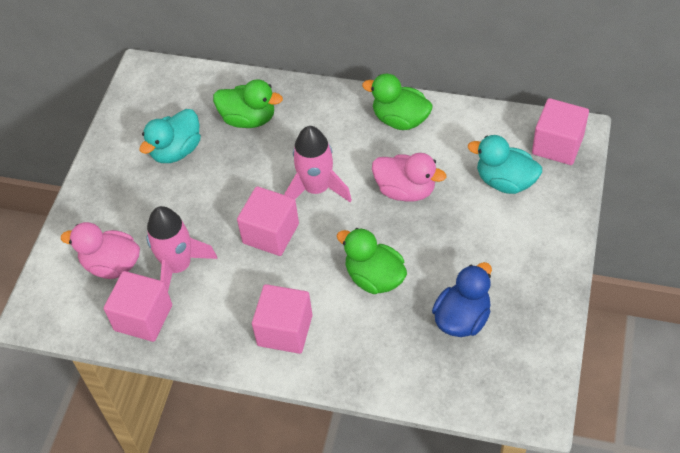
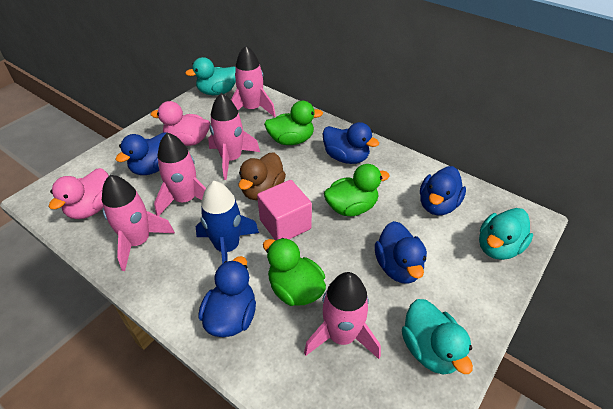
blue duck: 1 -> 5
blue rocket: 0 -> 1
brown duck: 0 -> 1
pink cube: 4 -> 1
pink rocket: 2 -> 5
turquoise duck: 2 -> 3

